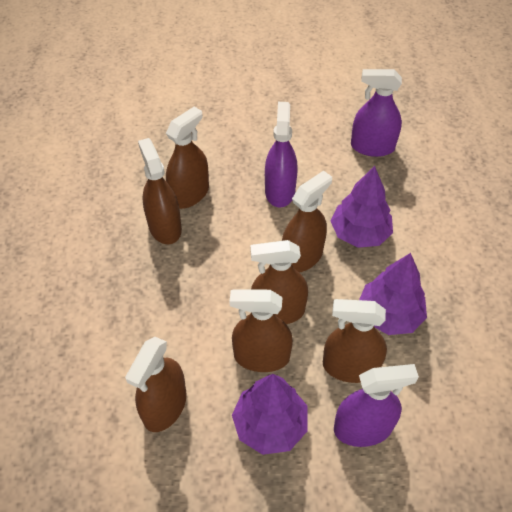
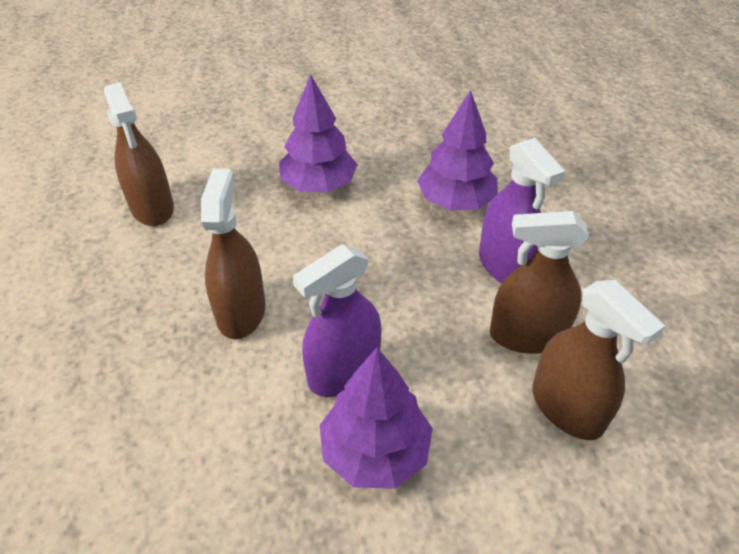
brown spray bottle: 7 -> 4
purple spray bottle: 3 -> 2

